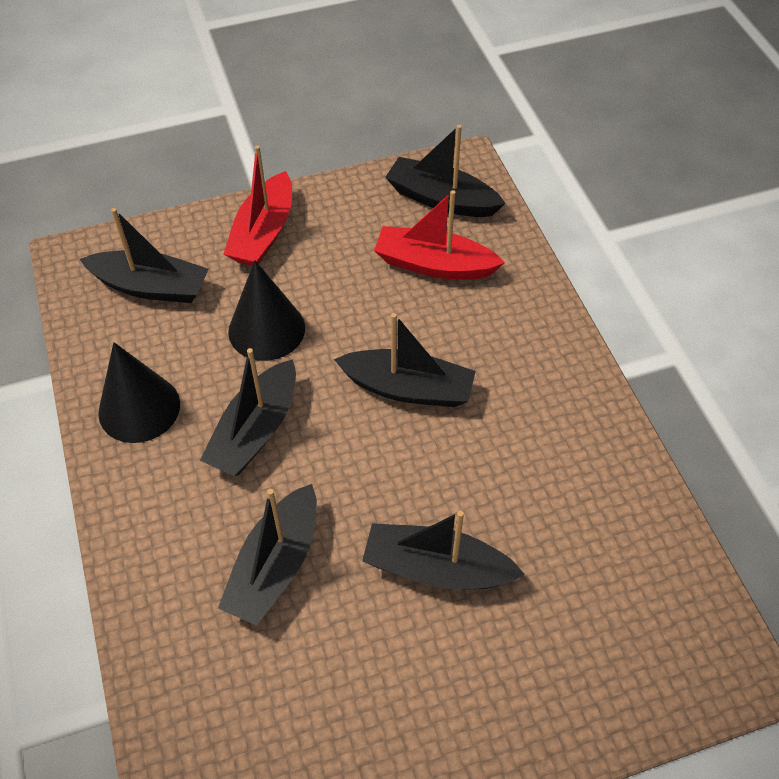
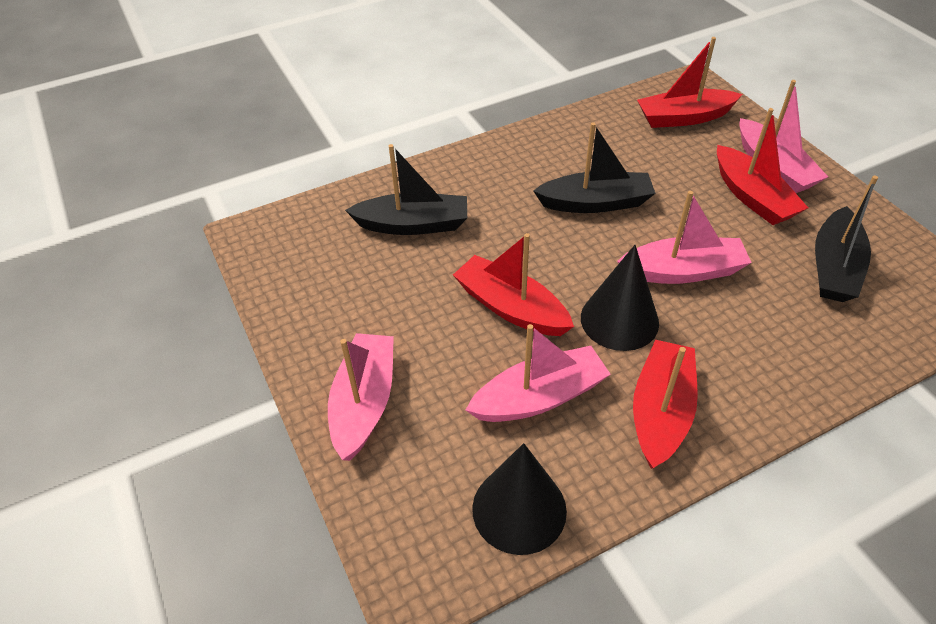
black boat: 6 -> 3
pink boat: 0 -> 4
red boat: 2 -> 4

